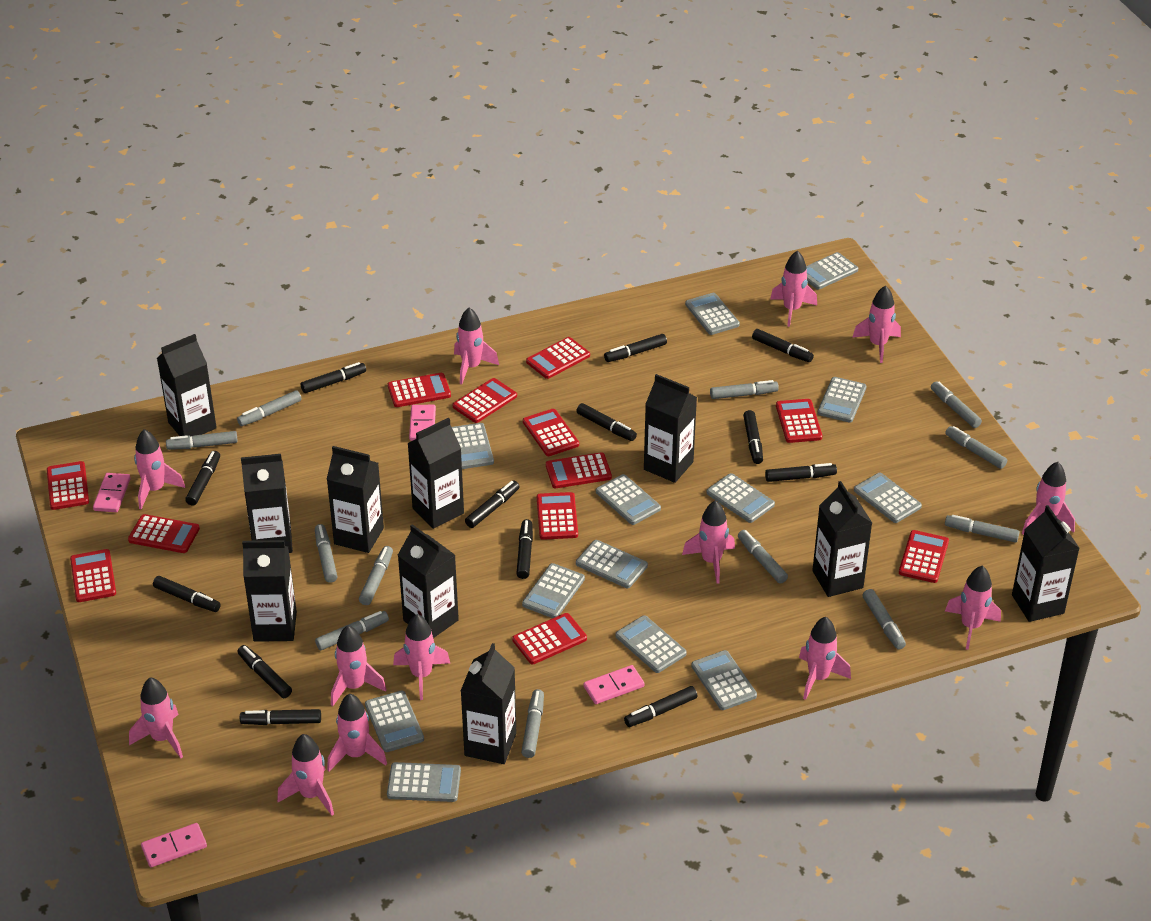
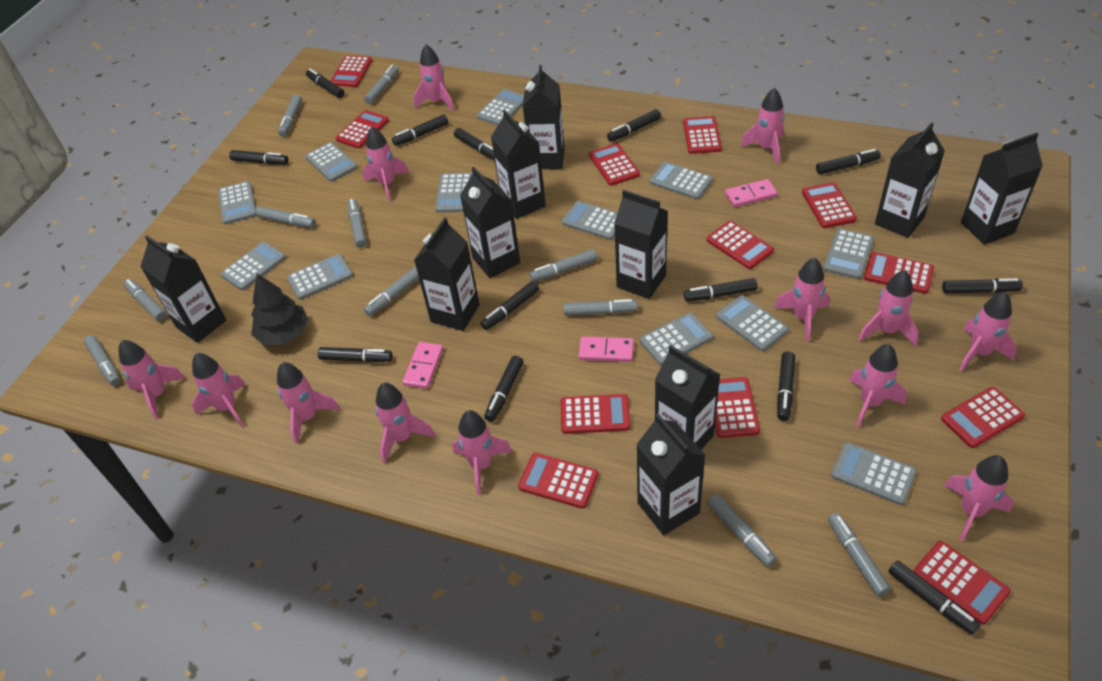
black tree: 0 -> 1
grey calculator: 13 -> 12
grey marker: 12 -> 11
pink domino: 4 -> 3

